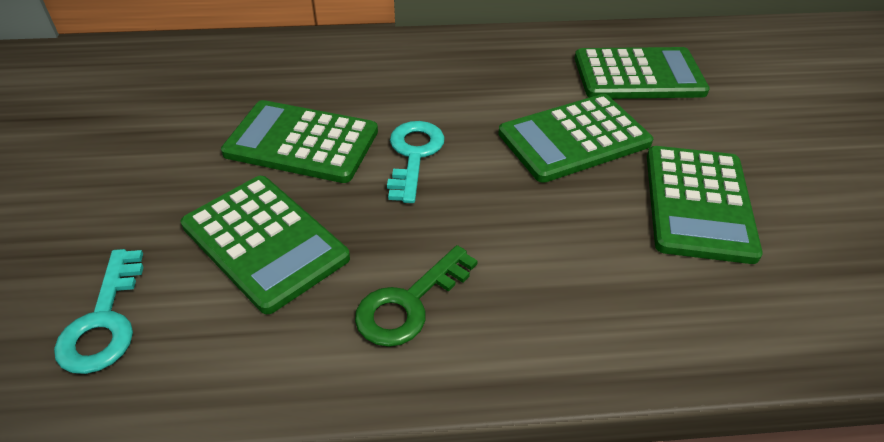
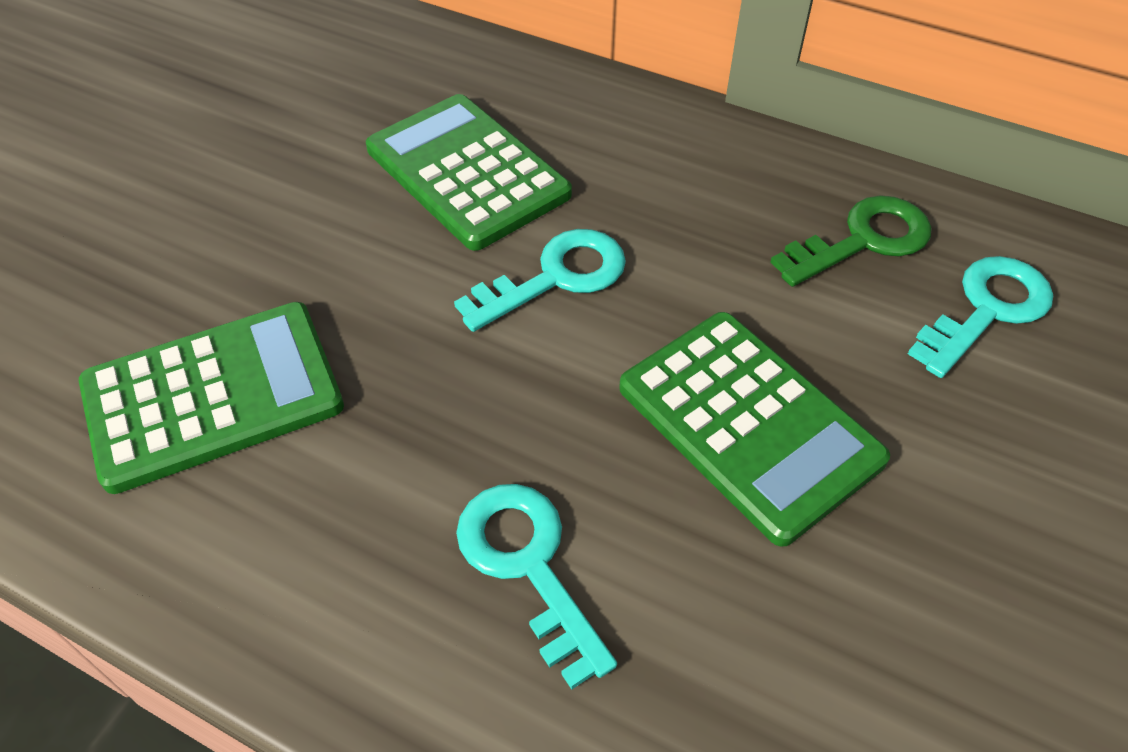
green calculator: 5 -> 3
turquoise key: 2 -> 3

